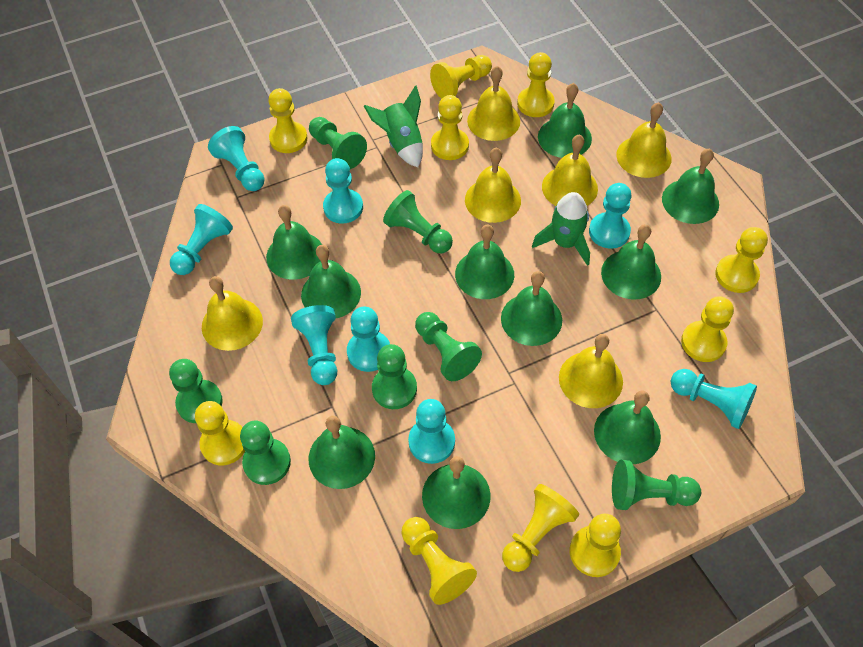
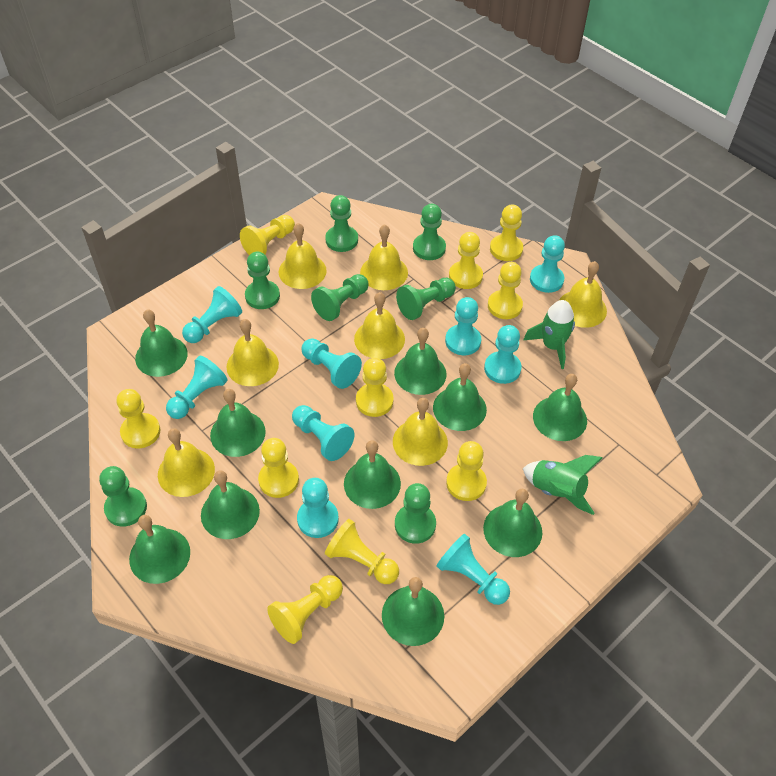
turquoise pawn: 8 -> 9
yellow bell: 6 -> 7

